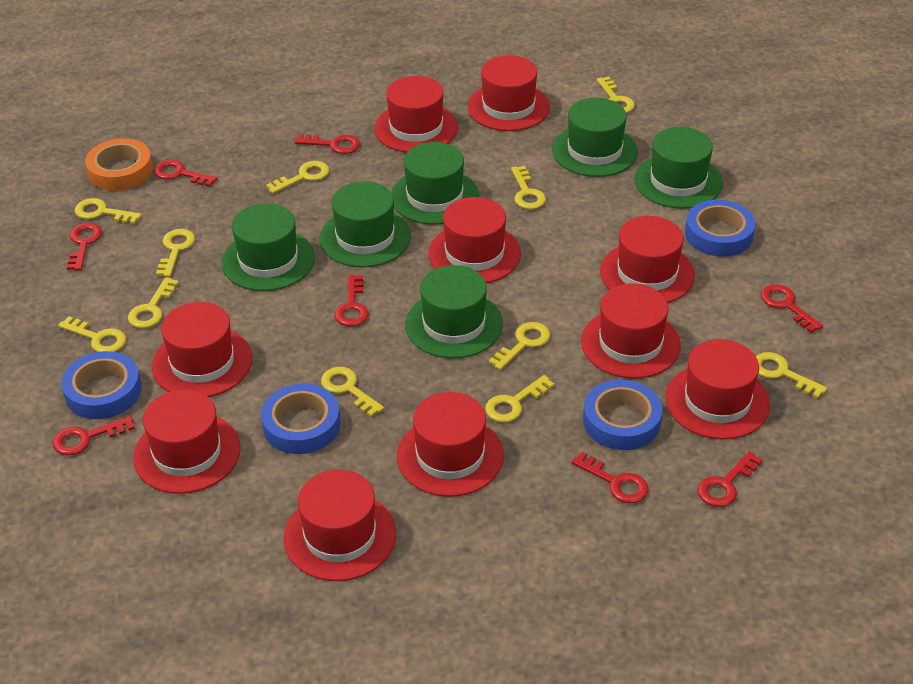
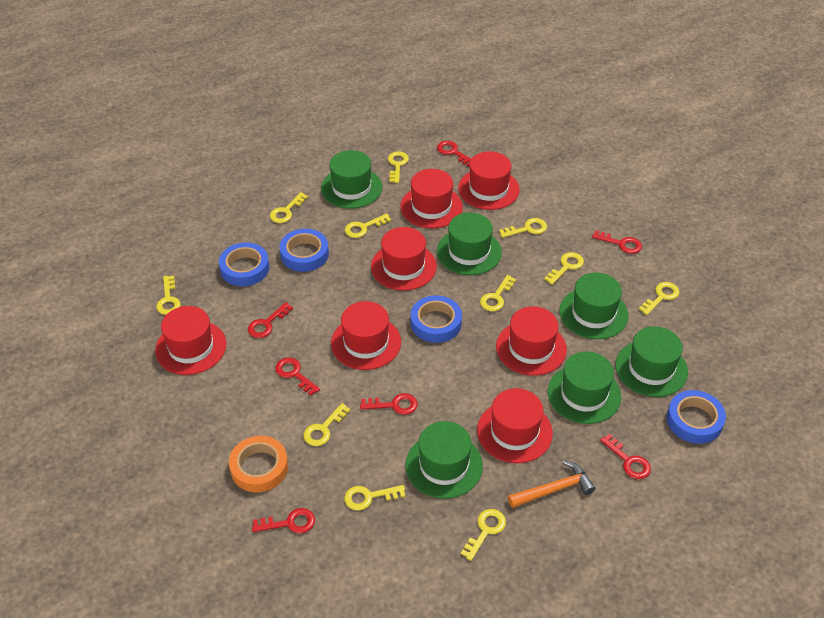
orange hammer: 0 -> 1
red hat: 10 -> 7
red key: 8 -> 7

